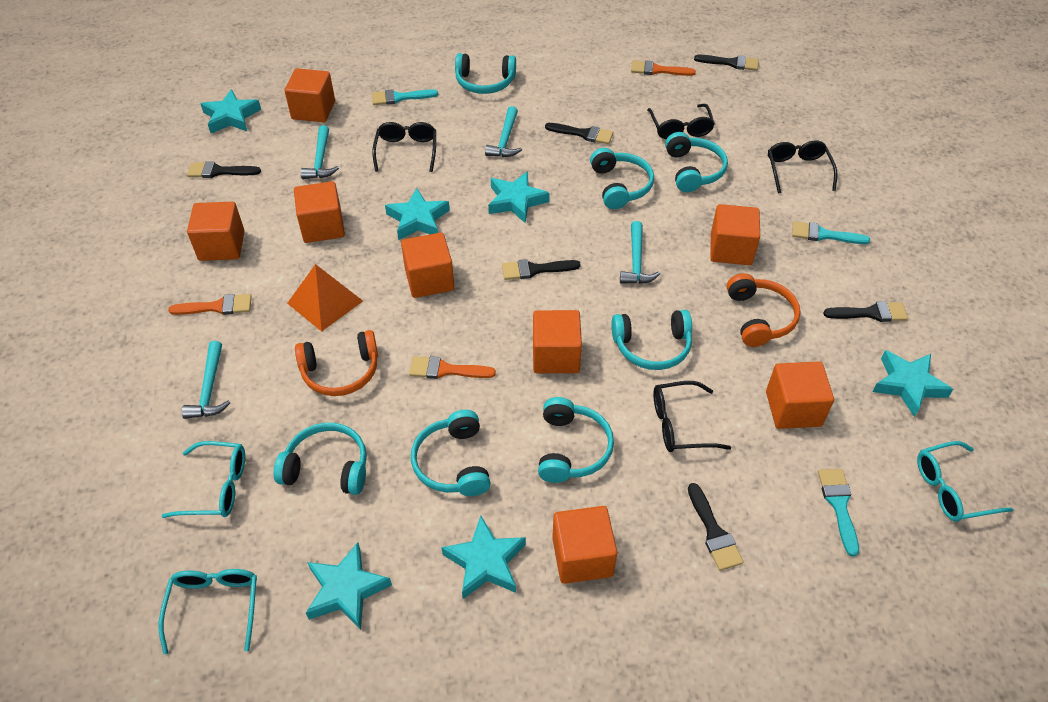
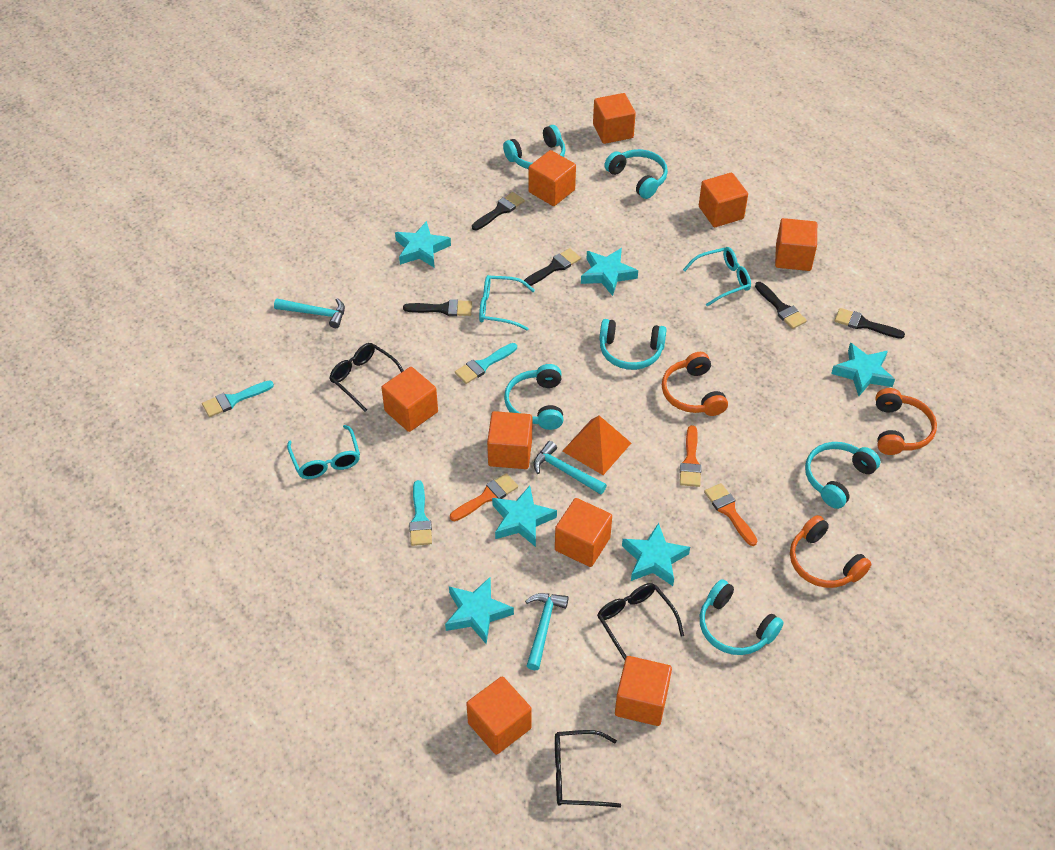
black brush: 6 -> 5
black glasses: 4 -> 3
orange cube: 8 -> 9
orange headphones: 2 -> 3
turquoise hammer: 4 -> 3
turquoise headphones: 7 -> 6

